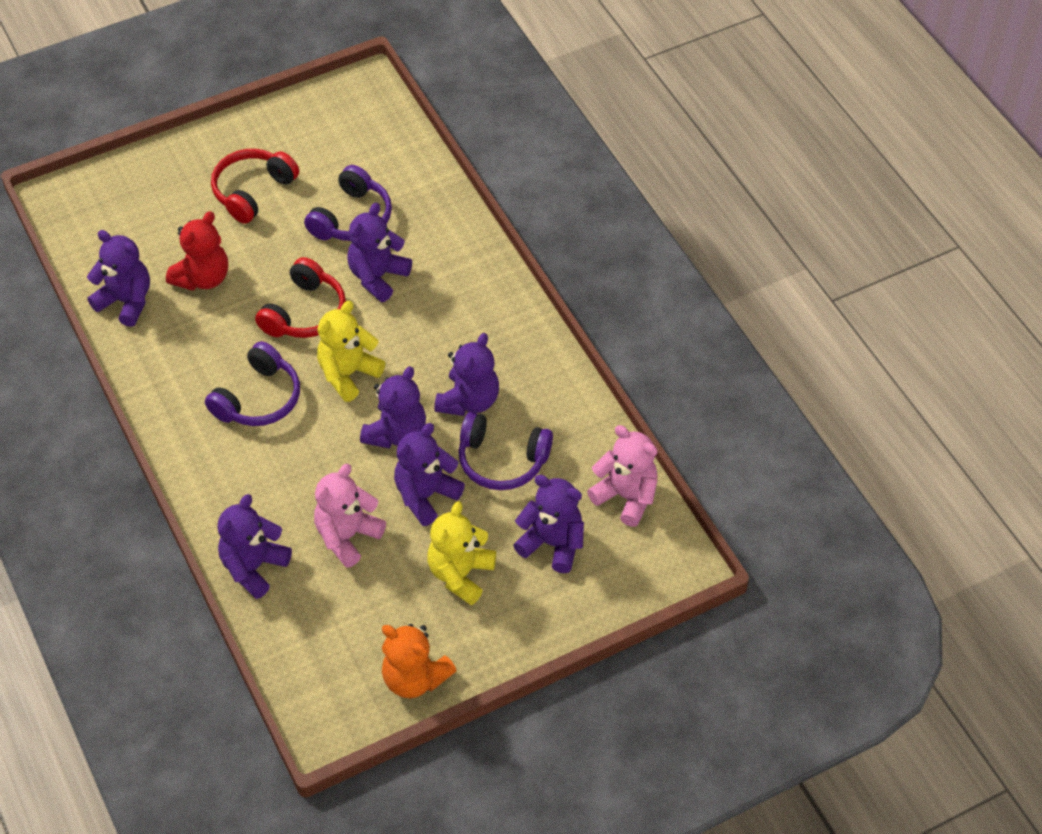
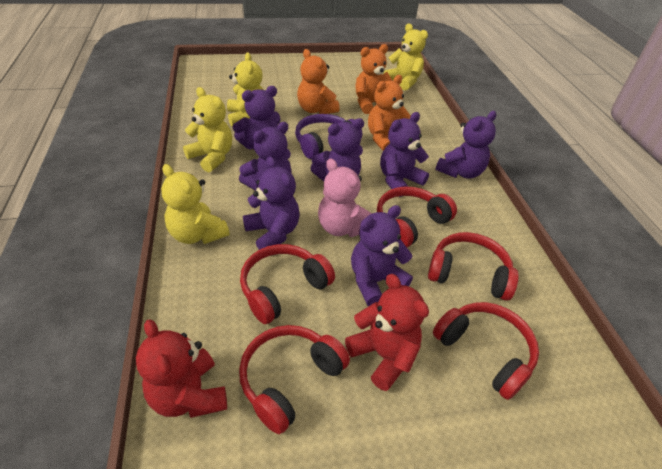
orange teddy bear: 1 -> 3
pink teddy bear: 2 -> 1
purple headphones: 3 -> 1
red headphones: 2 -> 5
red teddy bear: 1 -> 2
yellow teddy bear: 2 -> 4

